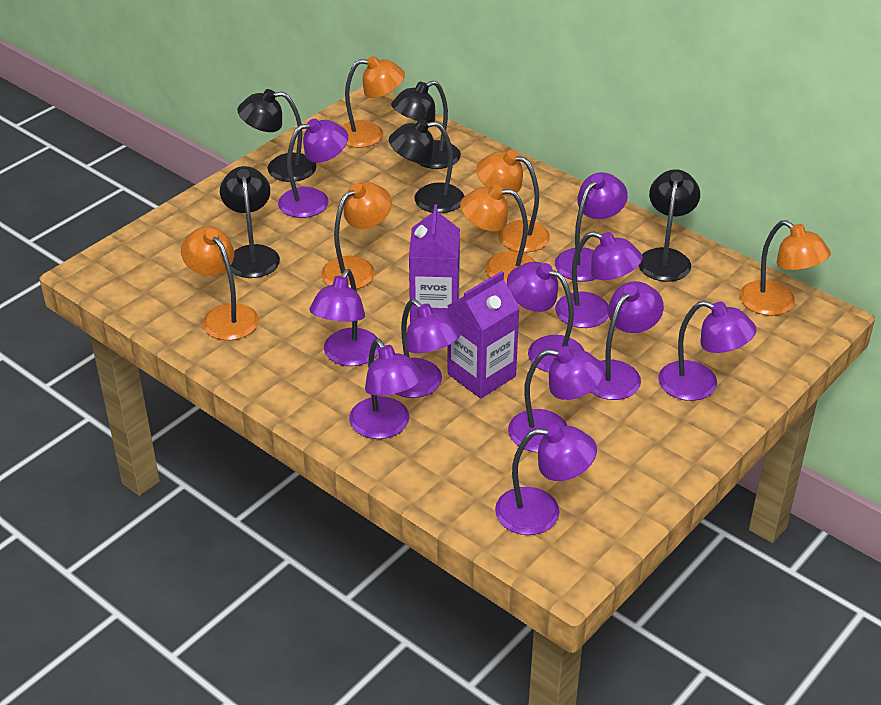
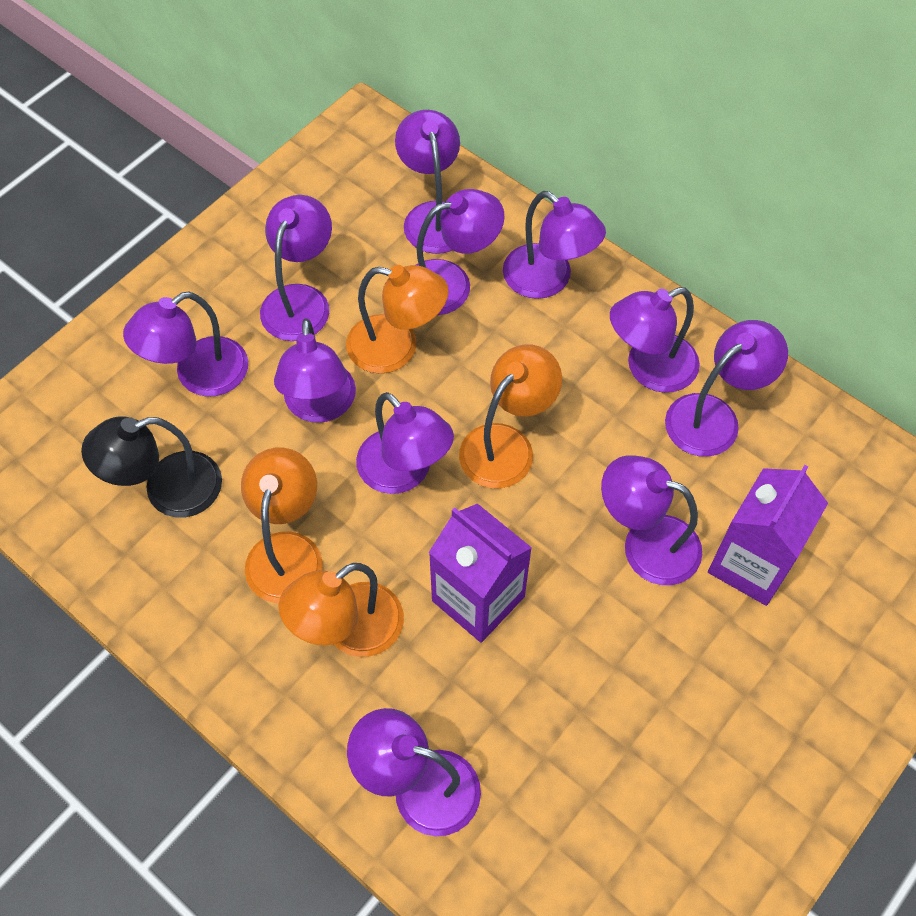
black lamp: 5 -> 1
orange lamp: 6 -> 4

